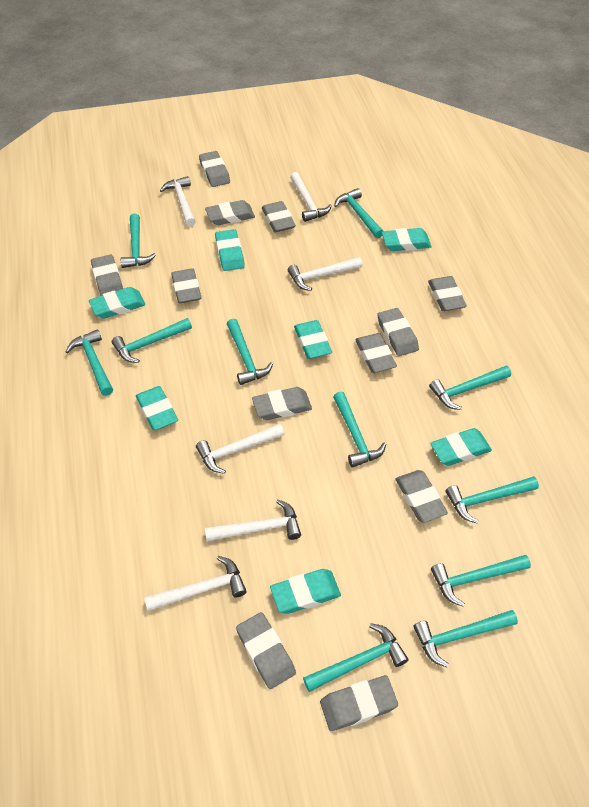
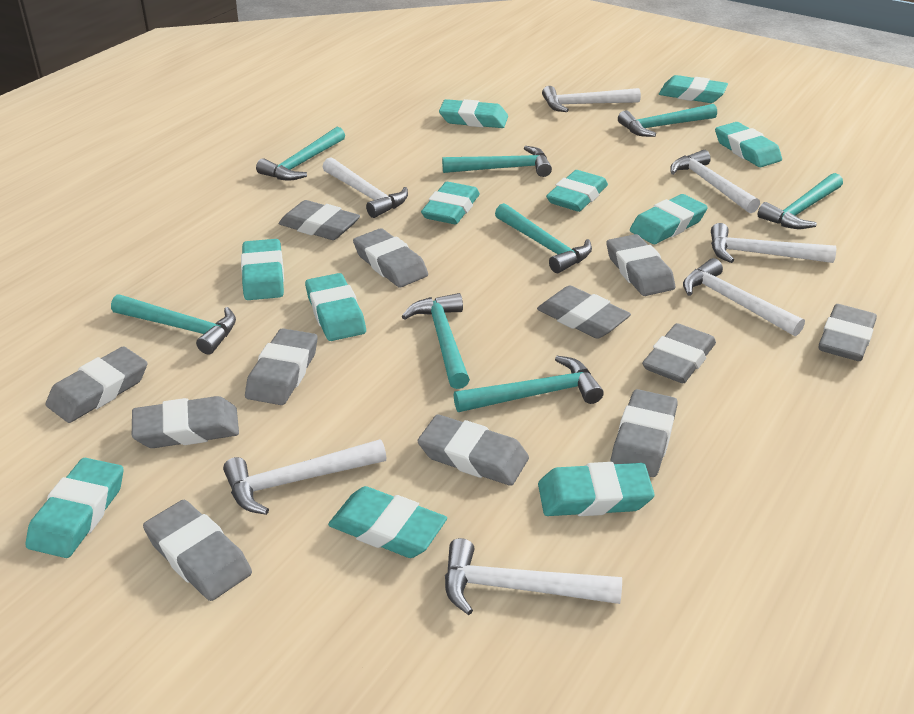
turquoise eraser: 7 -> 11
turquoise hammer: 11 -> 8
white hammer: 6 -> 7

